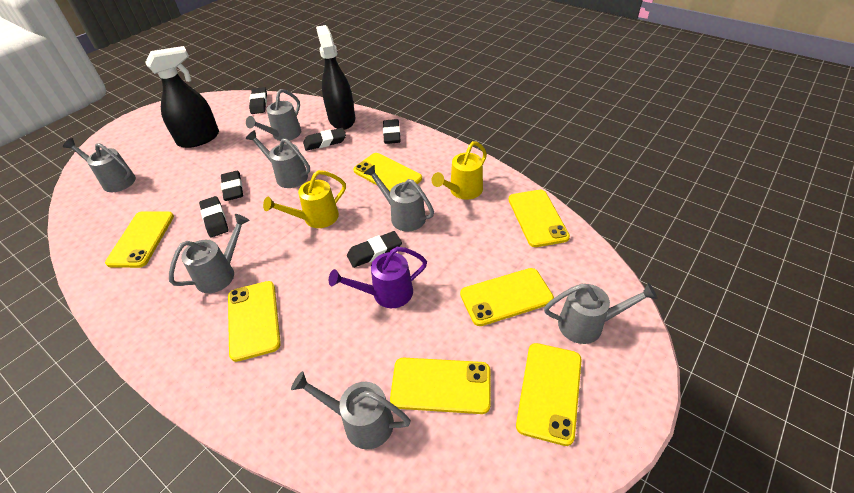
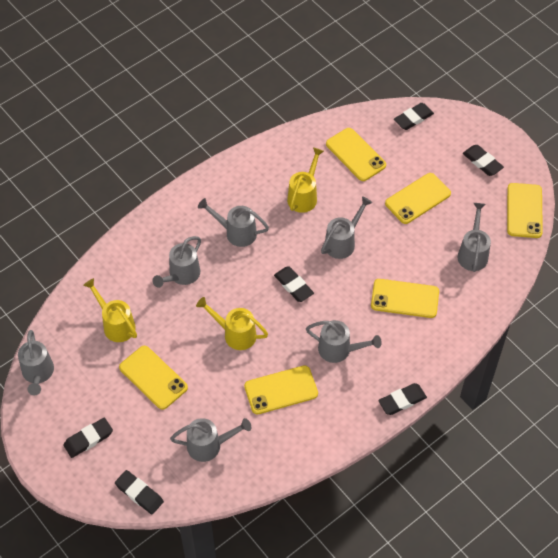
black spray bottle: 2 -> 0
purple watering can: 1 -> 0
yellow phone: 7 -> 6
yellow watering can: 2 -> 3

